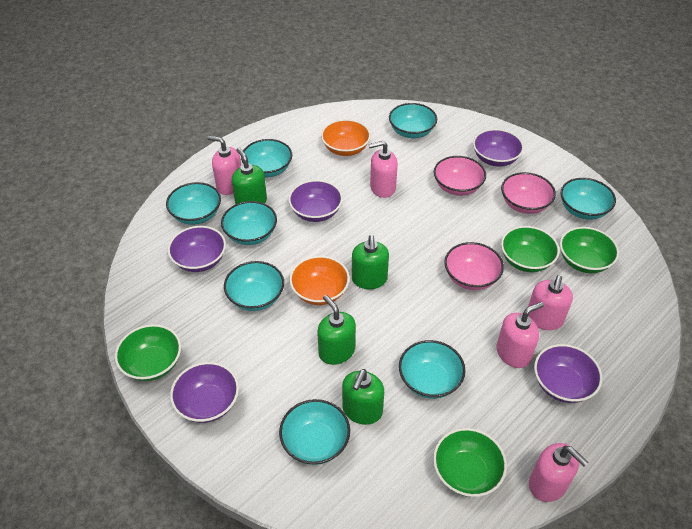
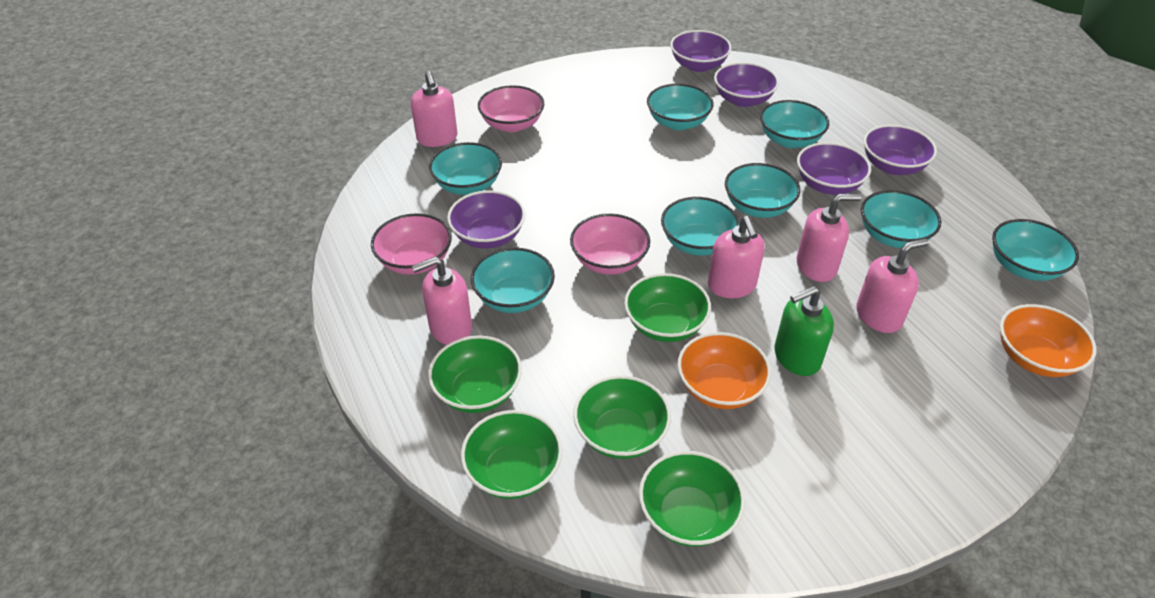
green bowl: 4 -> 5
green soap dispenser: 4 -> 1

